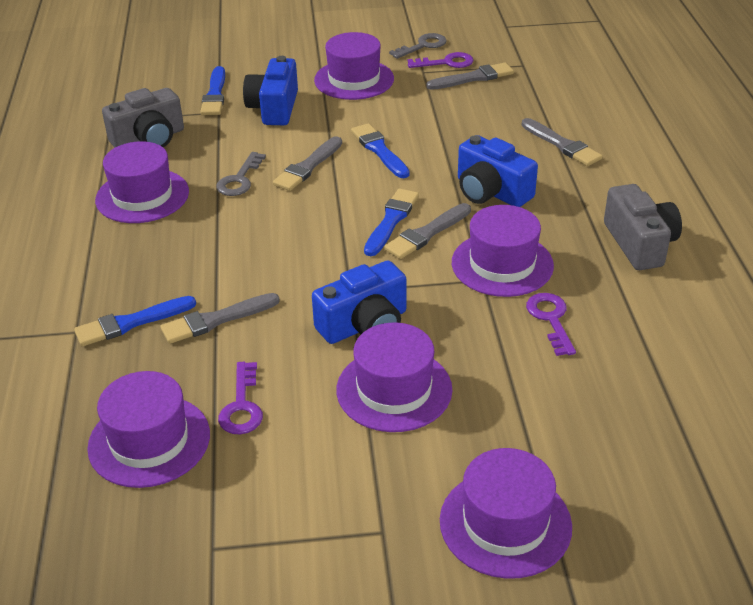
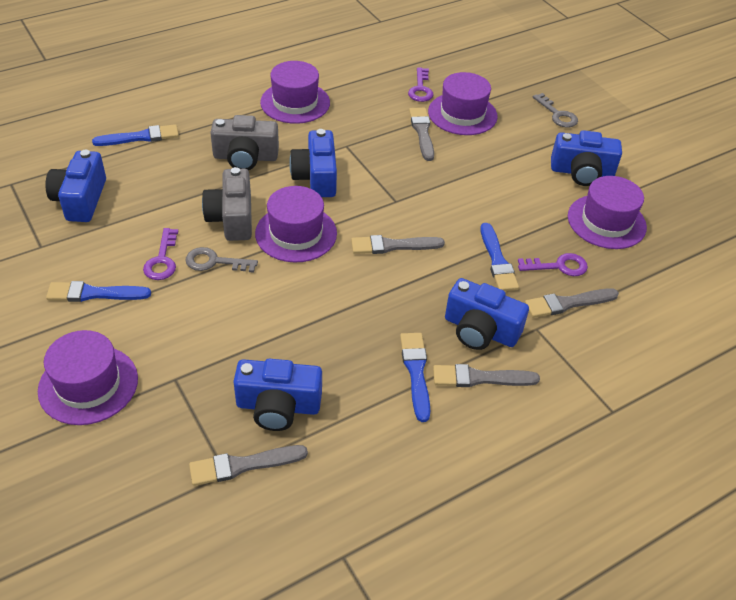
blue camera: 3 -> 5
purple hat: 6 -> 5

